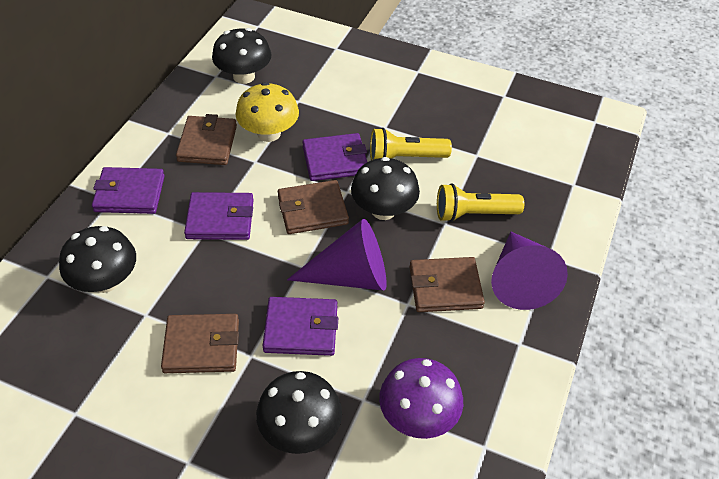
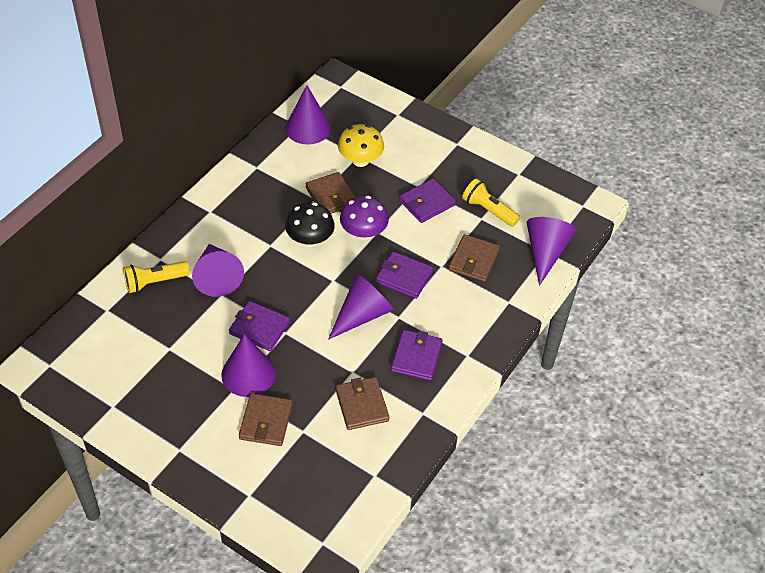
black mushroom: 4 -> 1
purple cone: 2 -> 5

